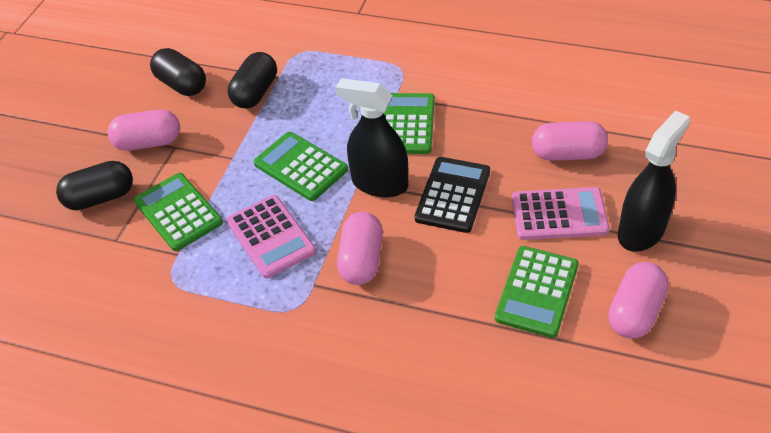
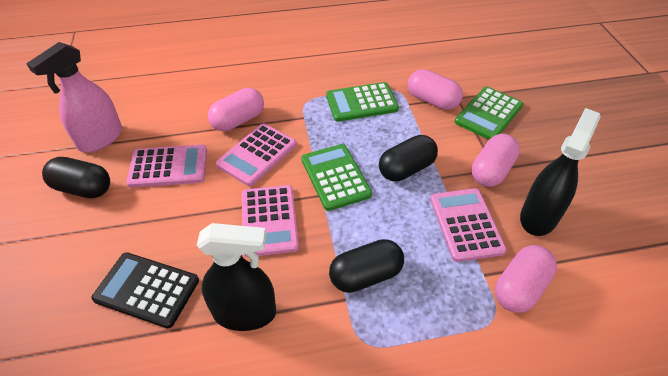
green calculator: 4 -> 3
pink calculator: 2 -> 4
pink spray bottle: 0 -> 1

